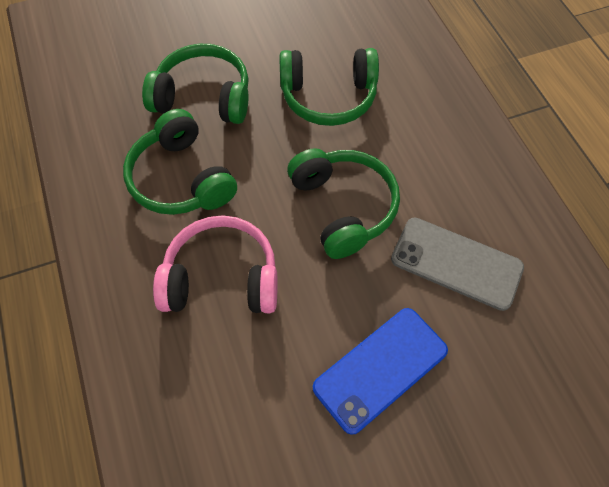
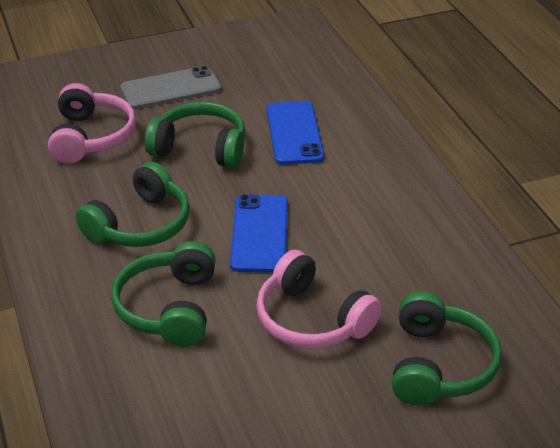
blue phone: 1 -> 2
pink headphones: 1 -> 2

